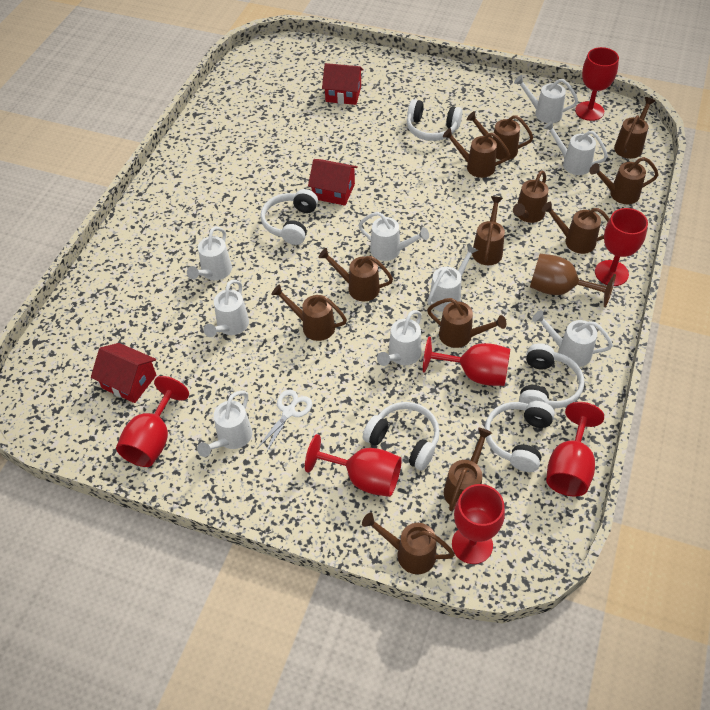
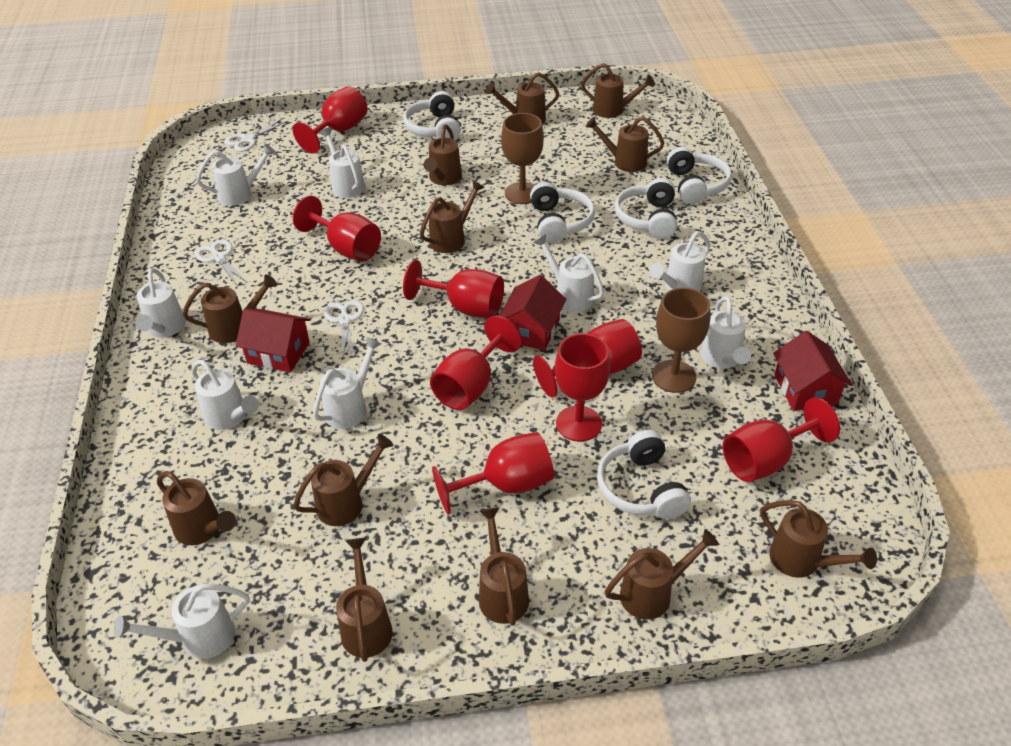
brown goblet: 1 -> 2
red goblet: 7 -> 8
white scissors: 1 -> 3

